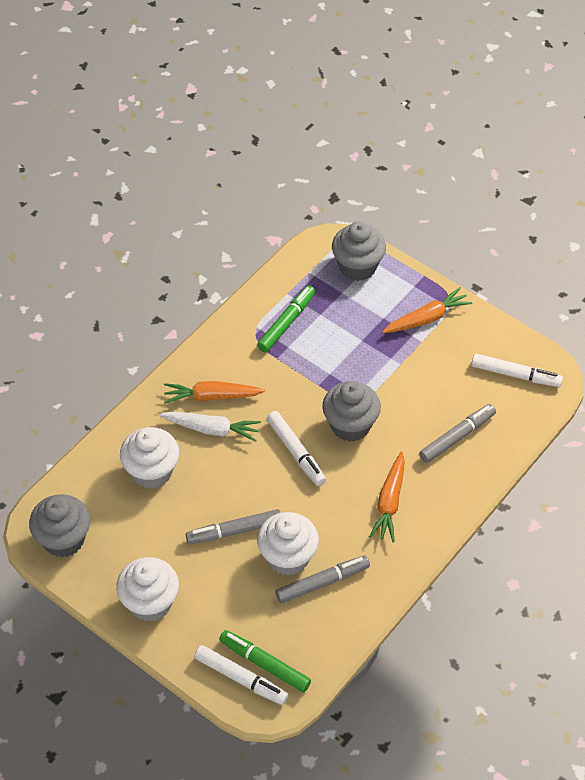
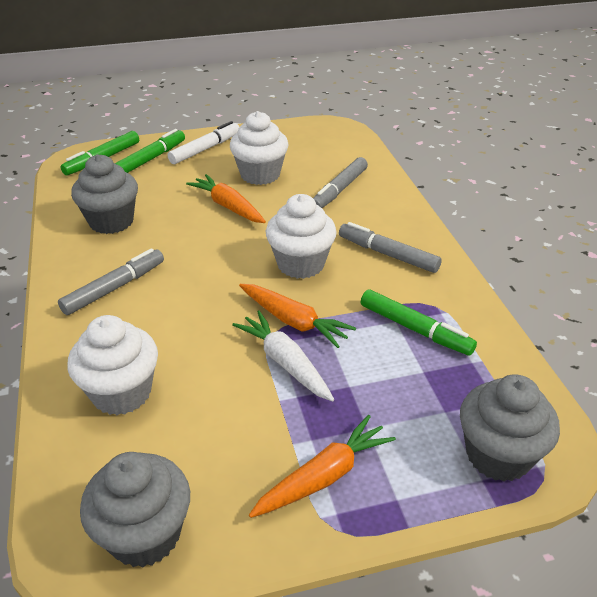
green marker: 2 -> 3
white marker: 3 -> 1

